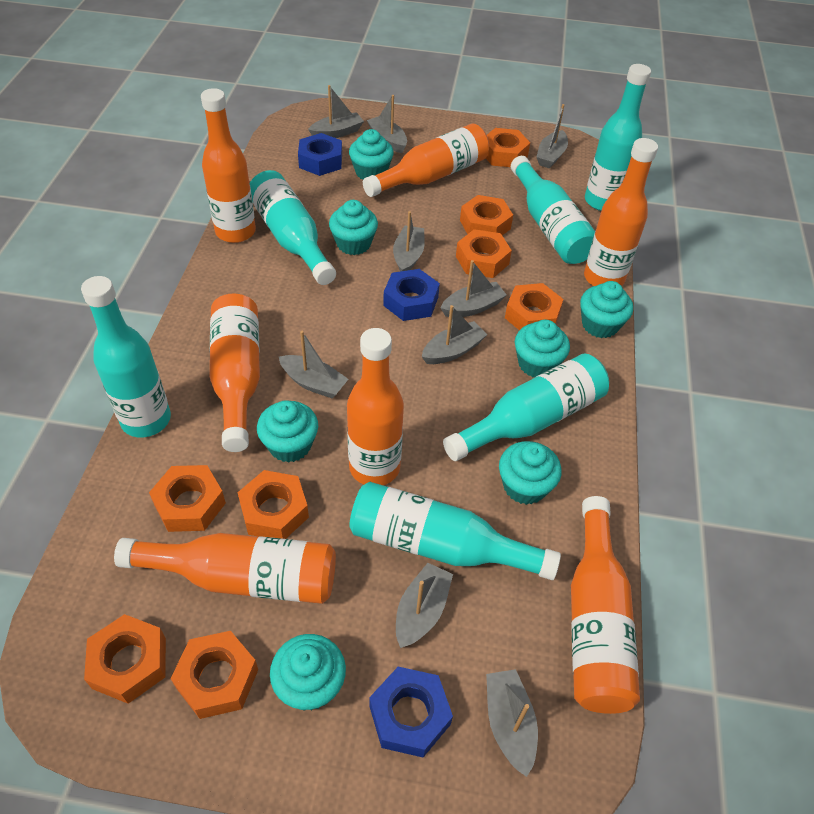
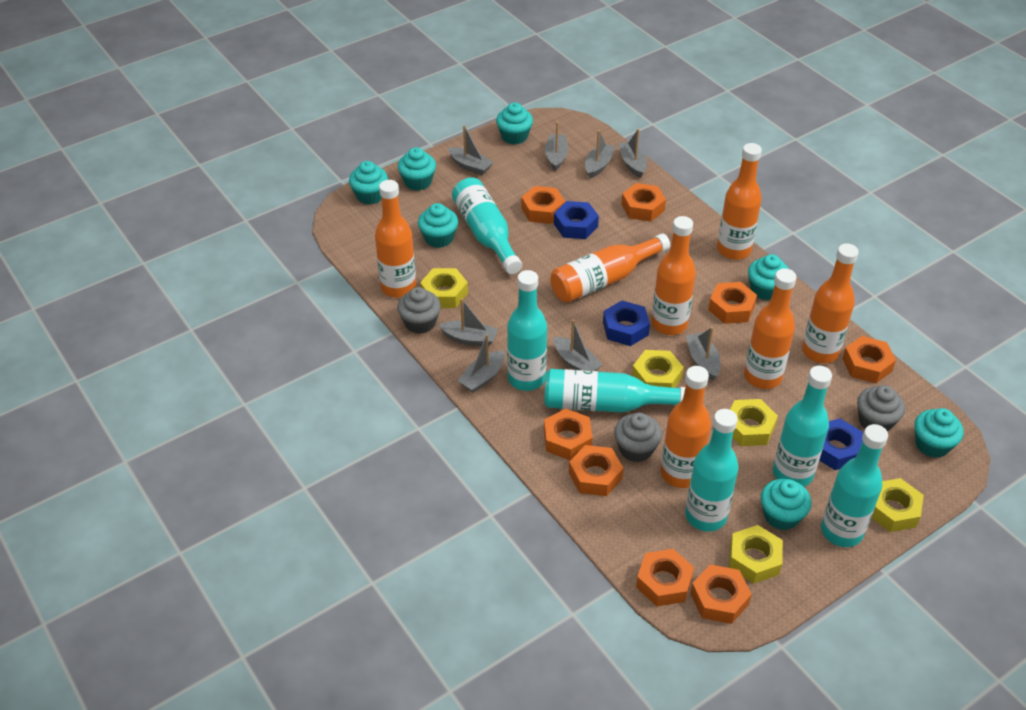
grey boat: 9 -> 8
grey cupcake: 0 -> 3
yellow nut: 0 -> 5

